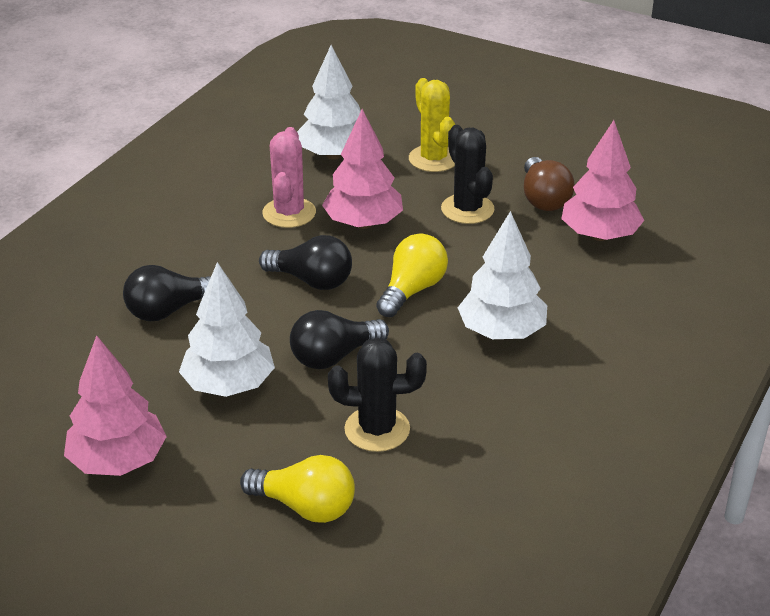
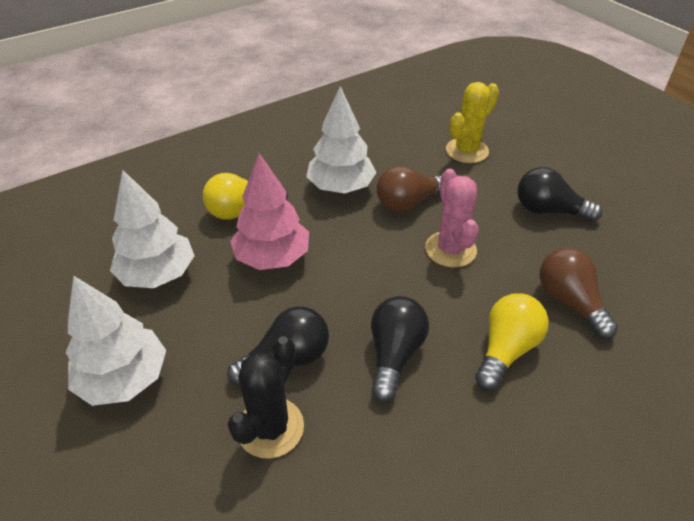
black cactus: 2 -> 1
brown light bulb: 1 -> 2
pink tree: 3 -> 1

